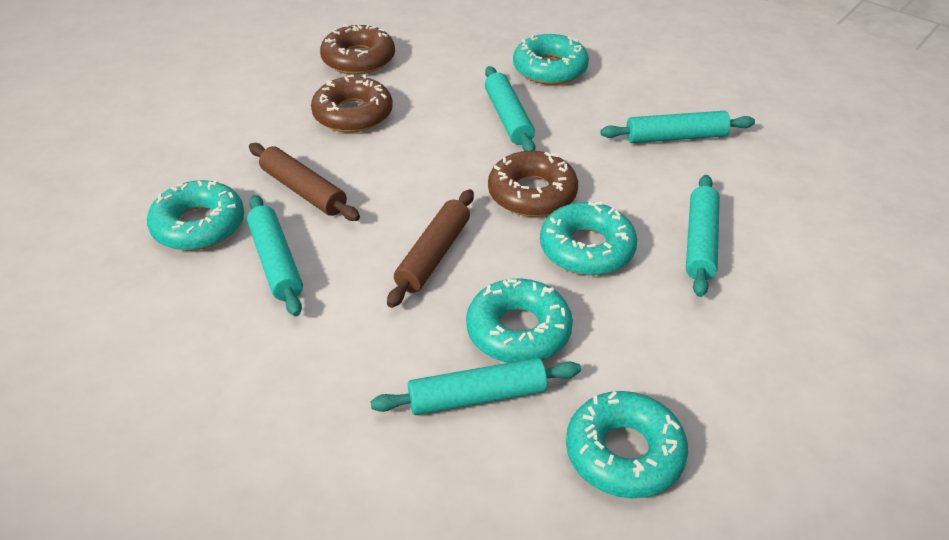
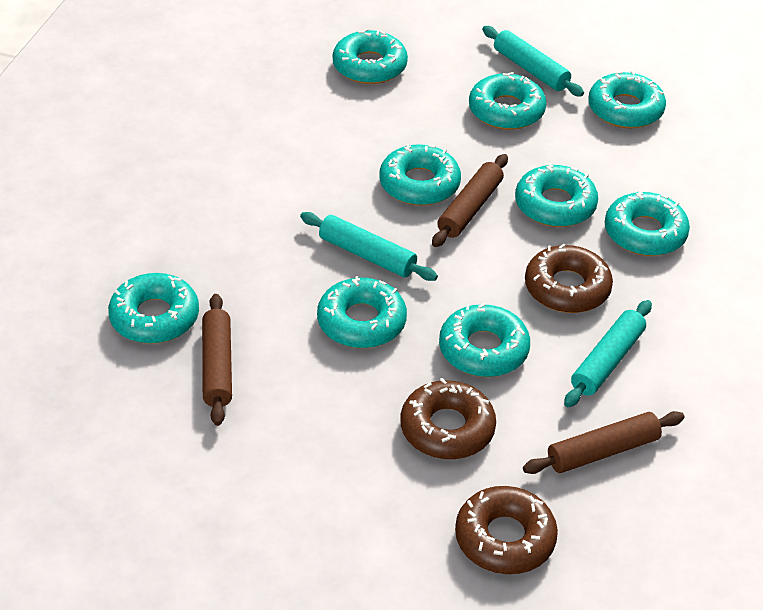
brown rolling pin: 2 -> 3
turquoise donut: 5 -> 9
turquoise rolling pin: 5 -> 3

